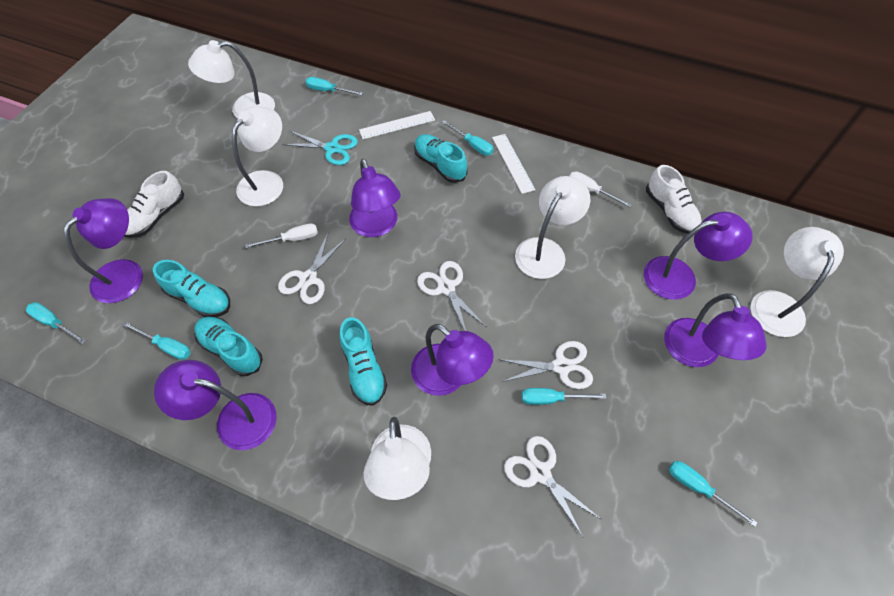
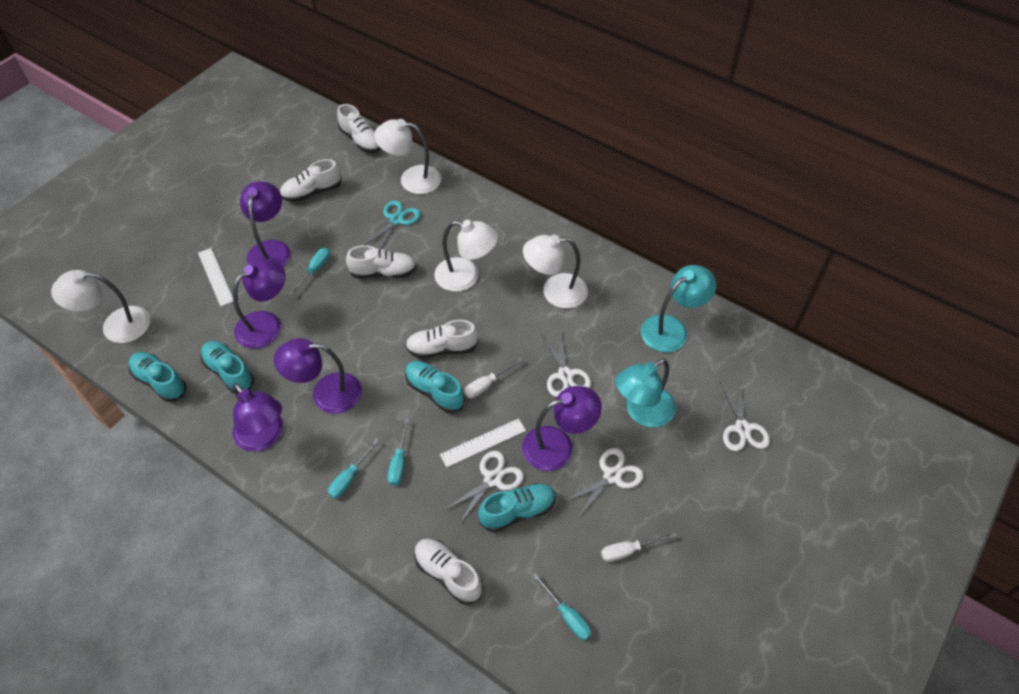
purple lamp: 6 -> 5
turquoise lamp: 0 -> 2
turquoise screwdriver: 6 -> 4
white lamp: 5 -> 4
white shoe: 2 -> 5

